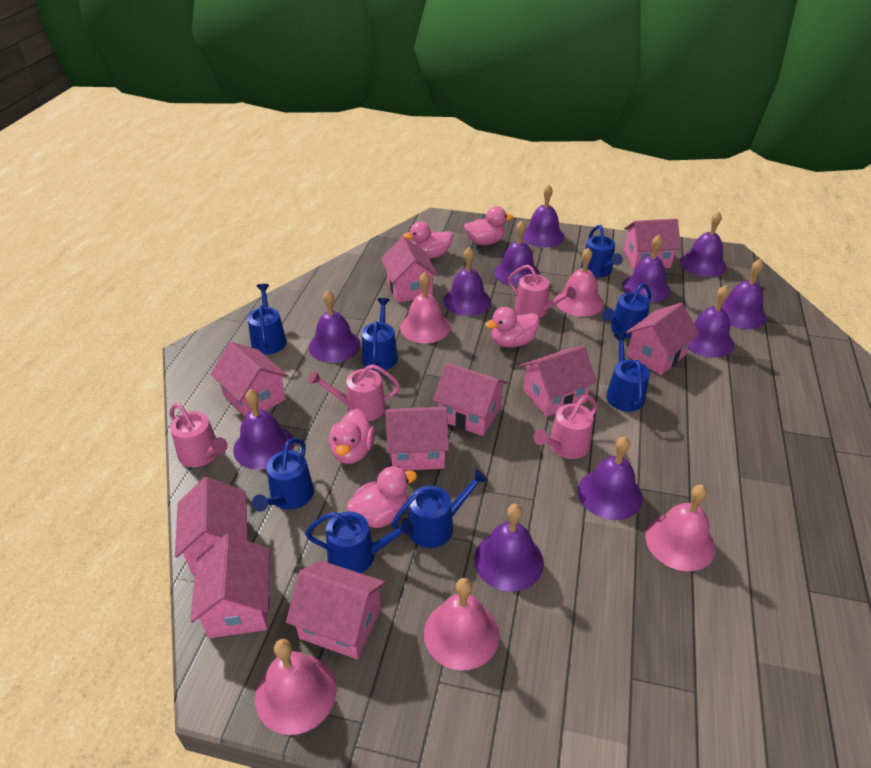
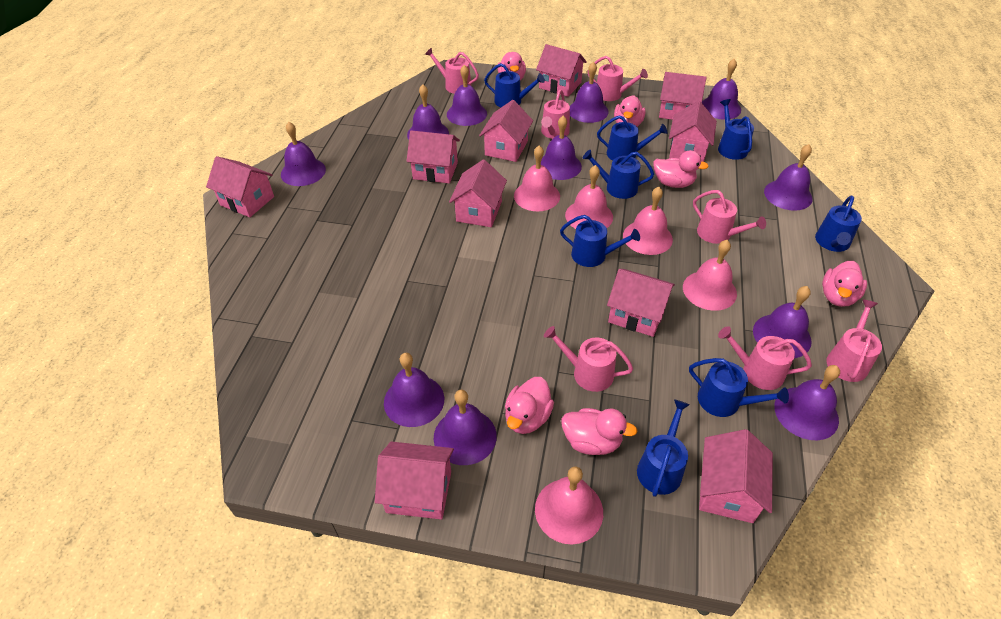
pink duck: 5 -> 6
pink watering can: 4 -> 7

